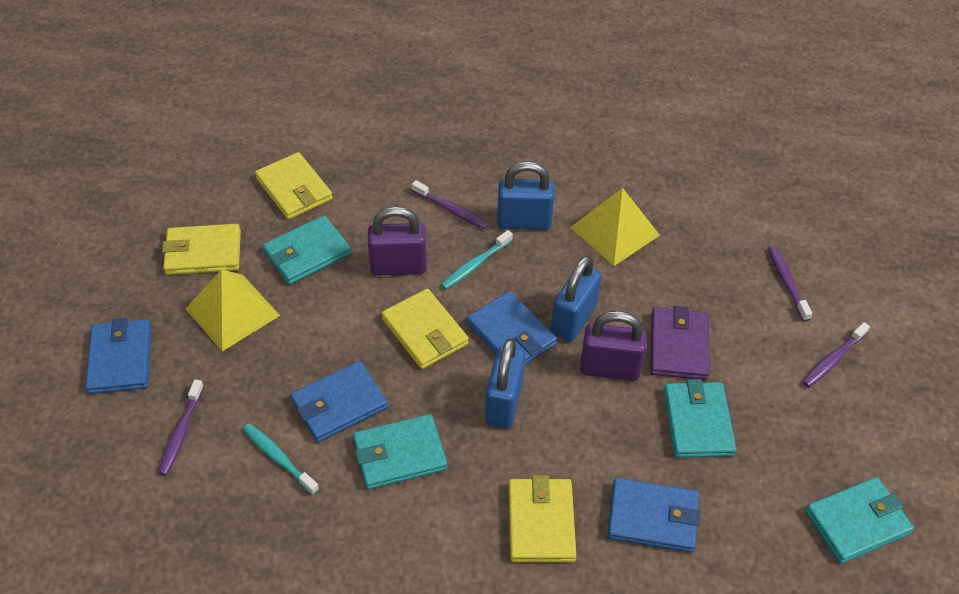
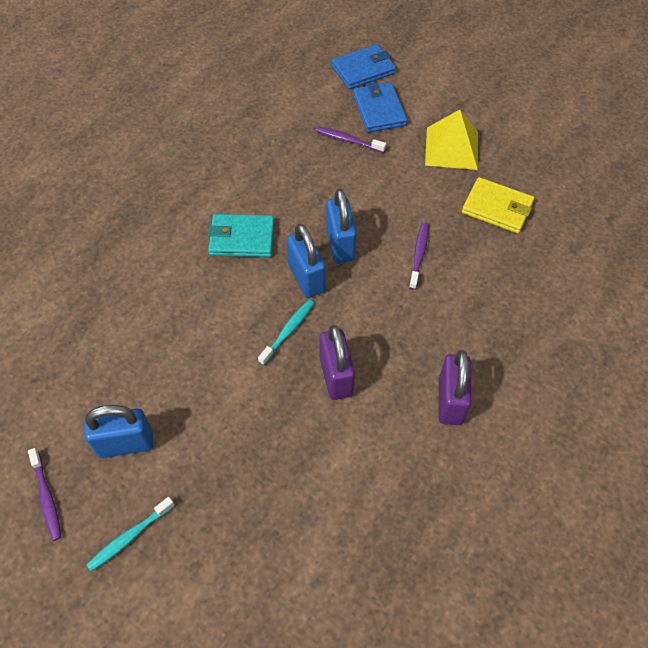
blue wallet: 4 -> 2
purple toothbrush: 4 -> 3
purple wallet: 1 -> 0
turquoise wallet: 4 -> 1
yellow pyramid: 2 -> 1
yellow wallet: 4 -> 1

